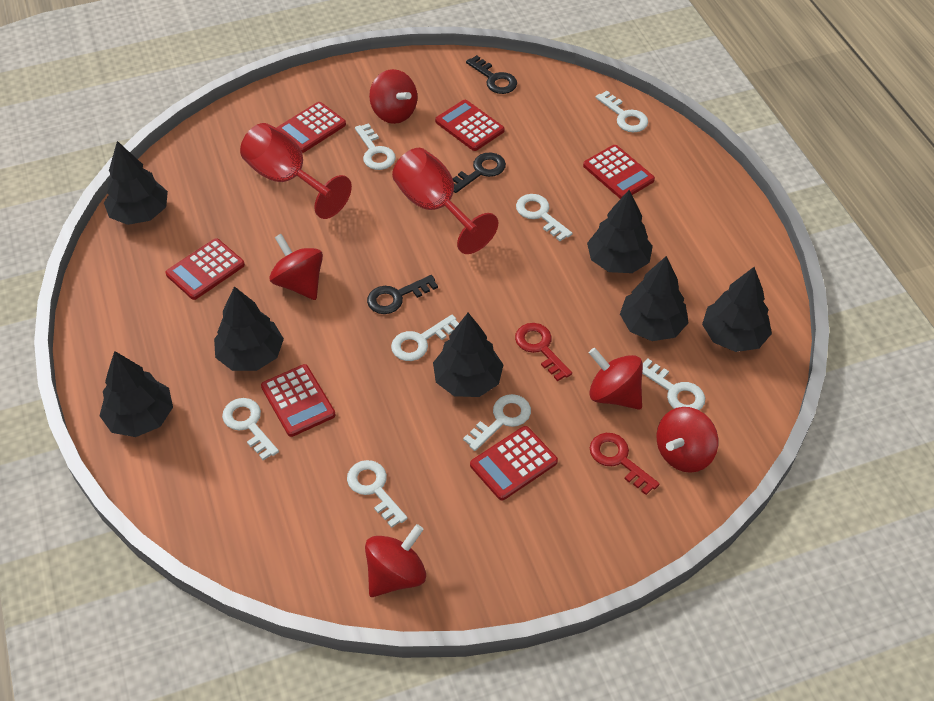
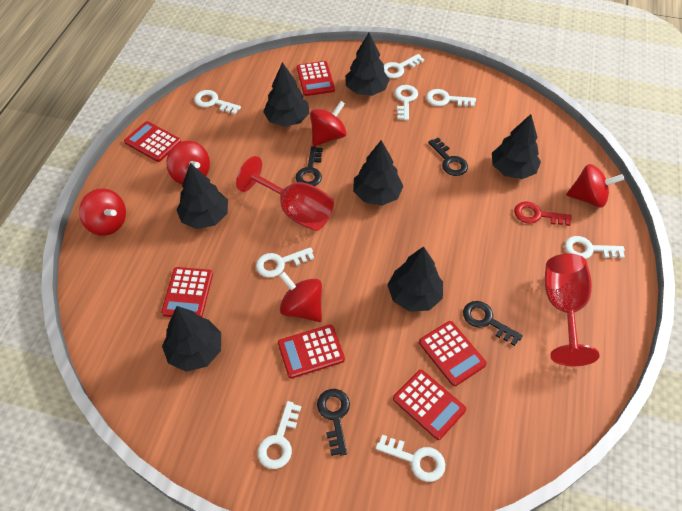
black key: 3 -> 4
red key: 2 -> 1

